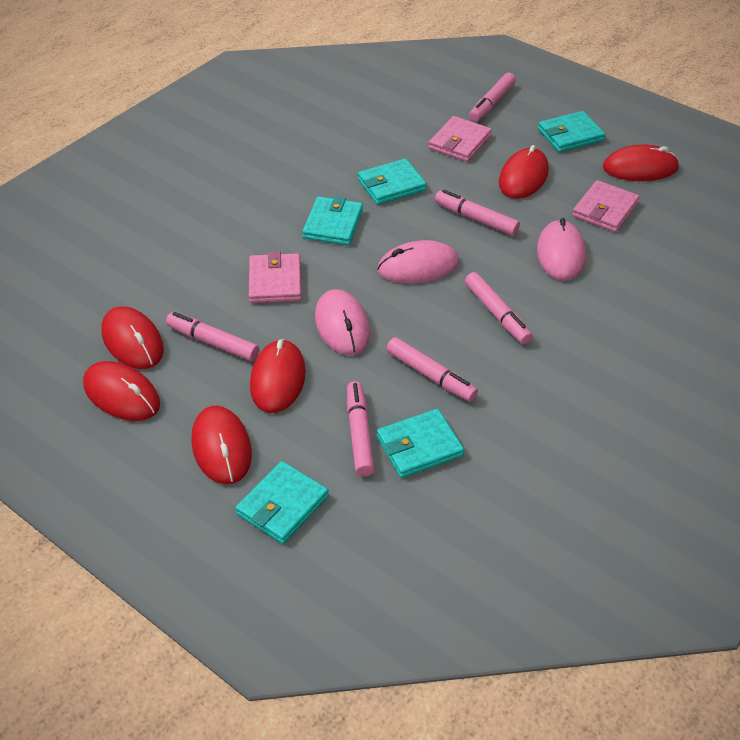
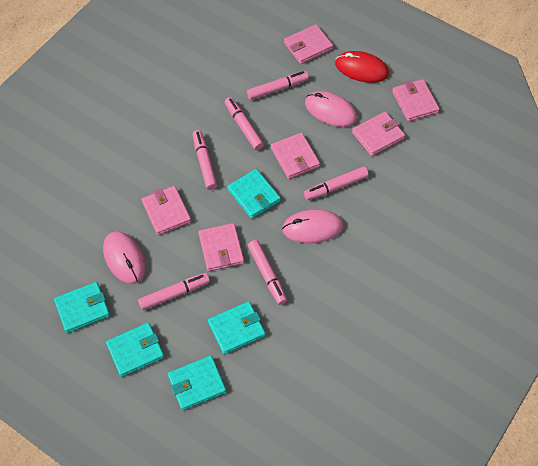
pink wallet: 3 -> 6
red mouse: 6 -> 1

